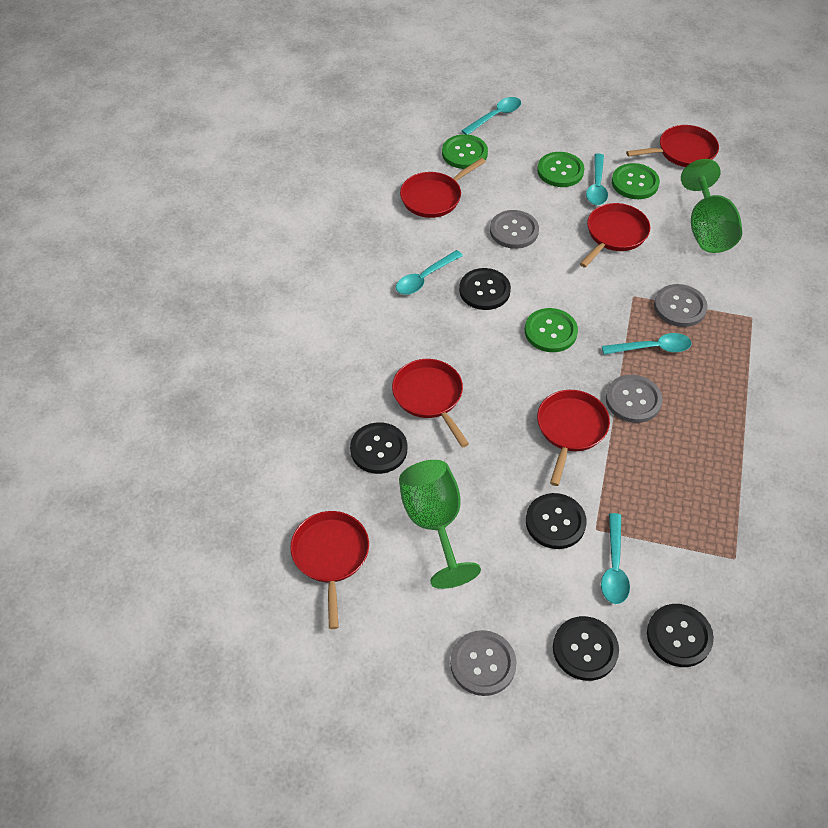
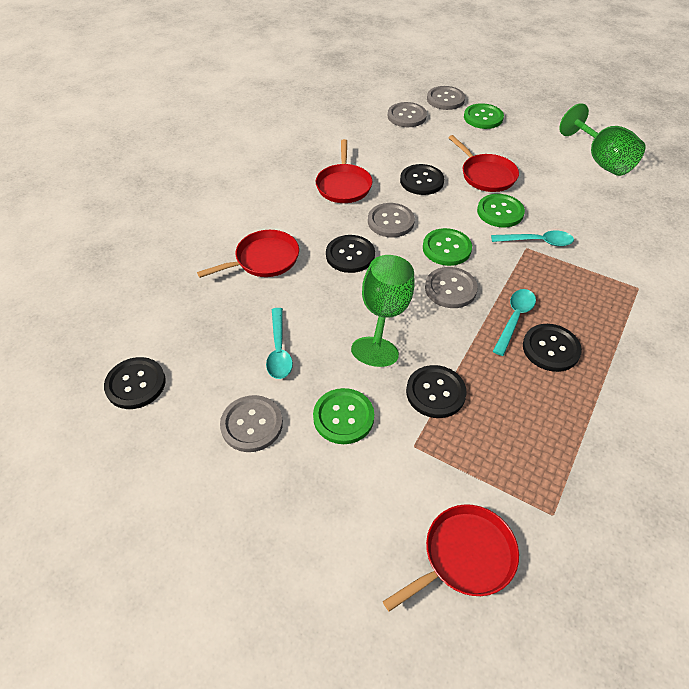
grey button: 4 -> 5
red pan: 6 -> 4
turquoise spoon: 5 -> 3

